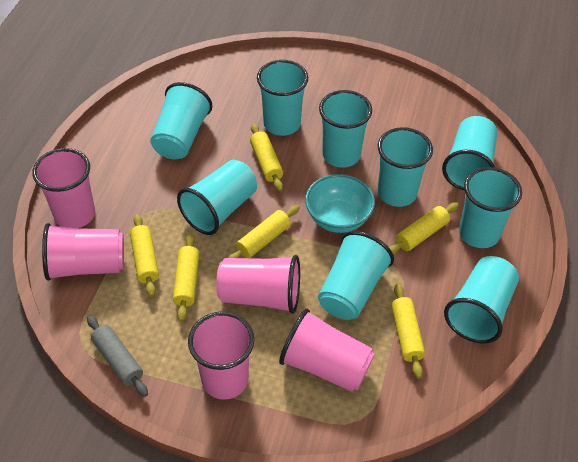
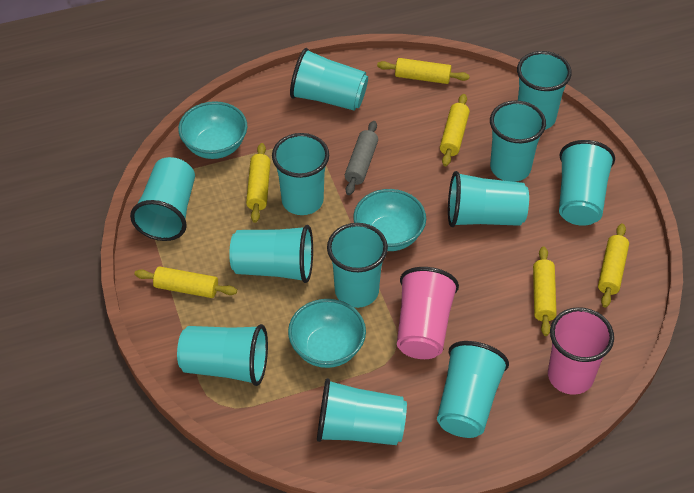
pink cup: 5 -> 2
turquoise bowl: 1 -> 3
turquoise cup: 9 -> 12

